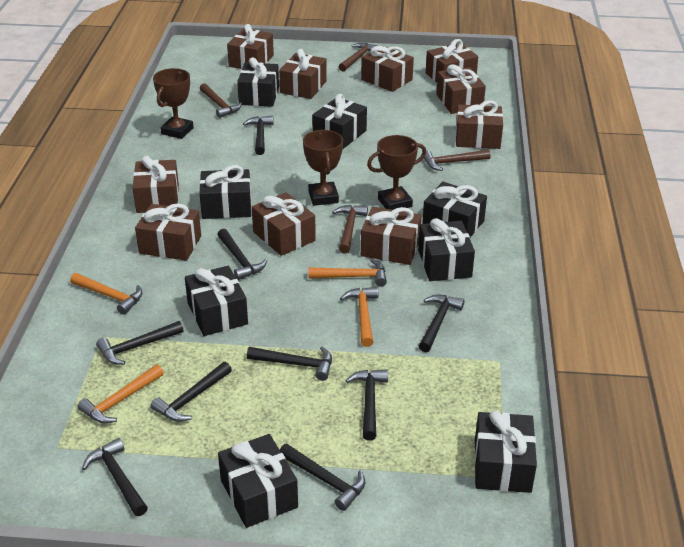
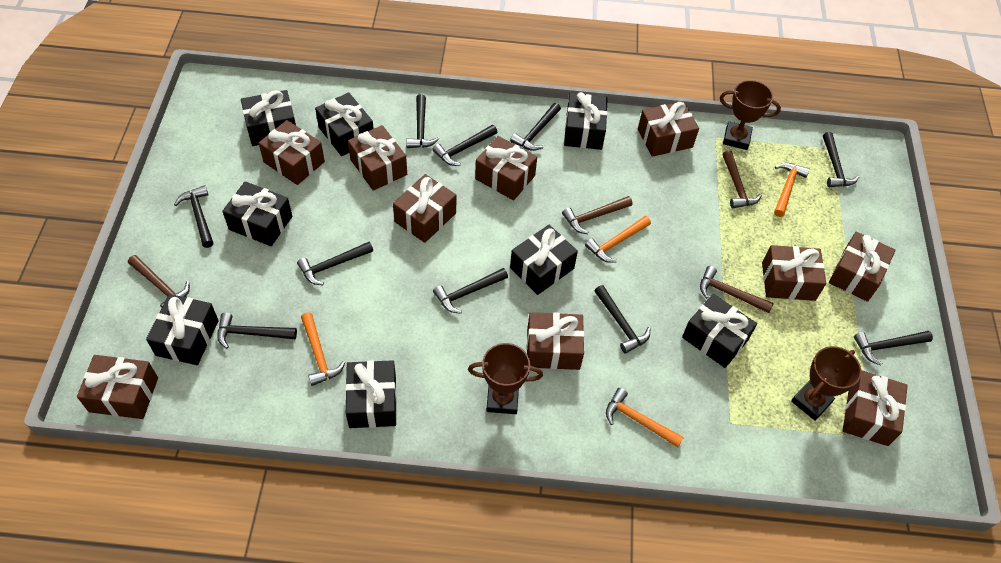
black hammer: 9 -> 10

